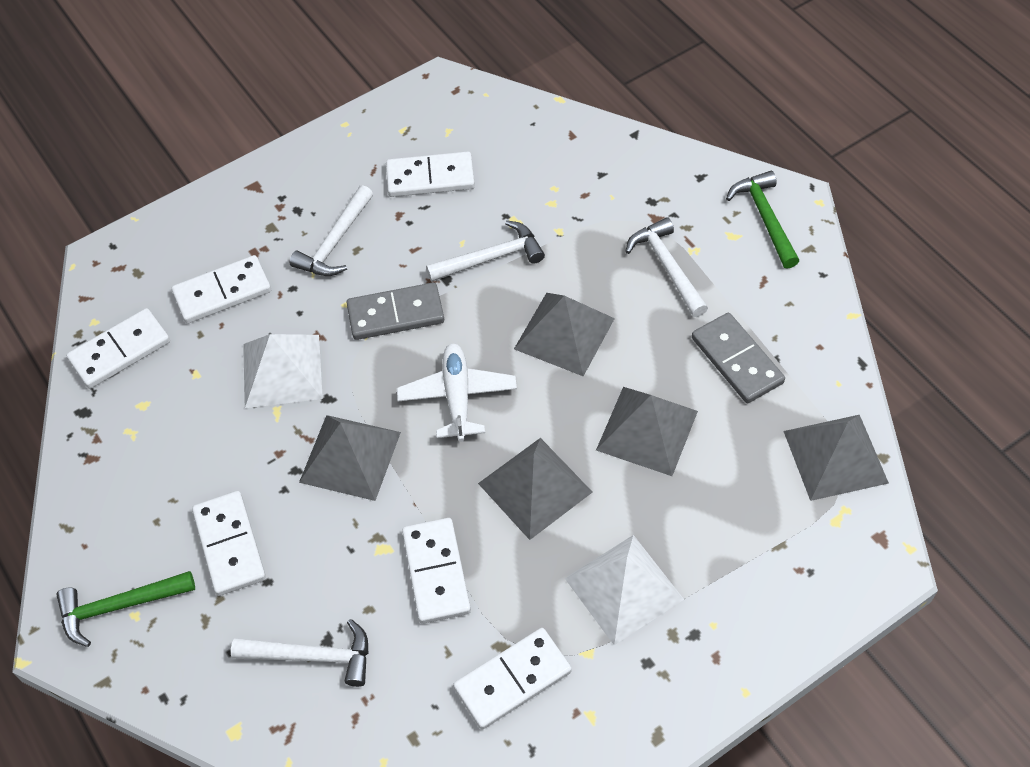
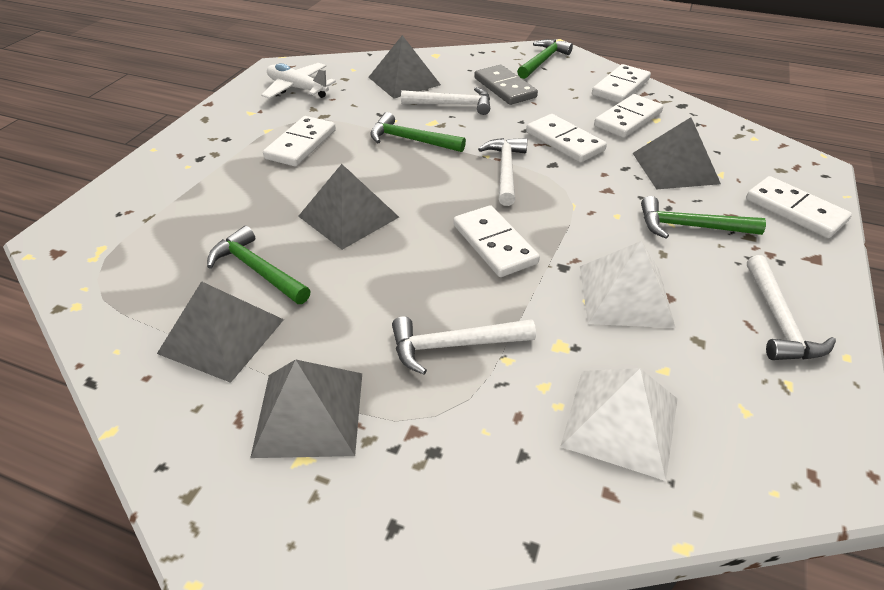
green hammer: 2 -> 4
grey domino: 2 -> 1

